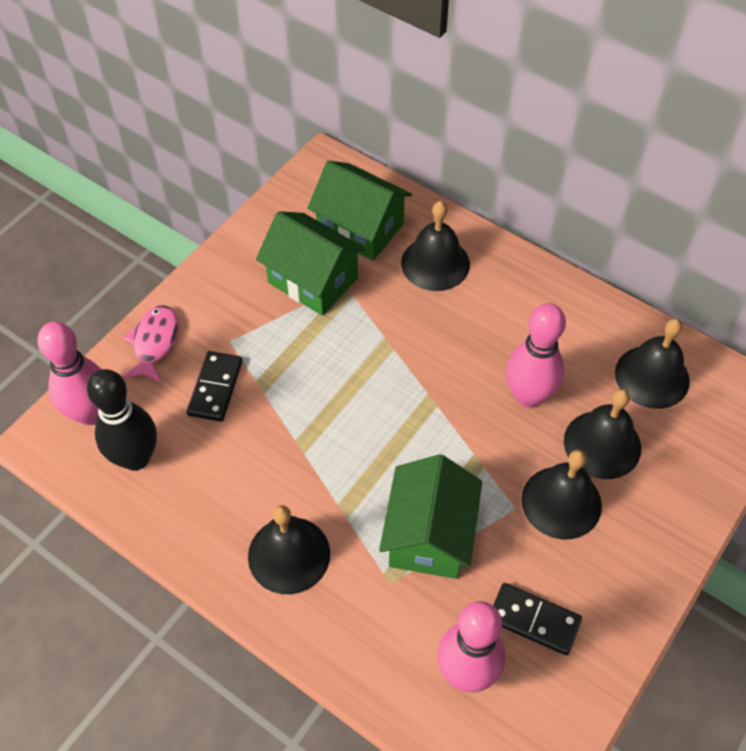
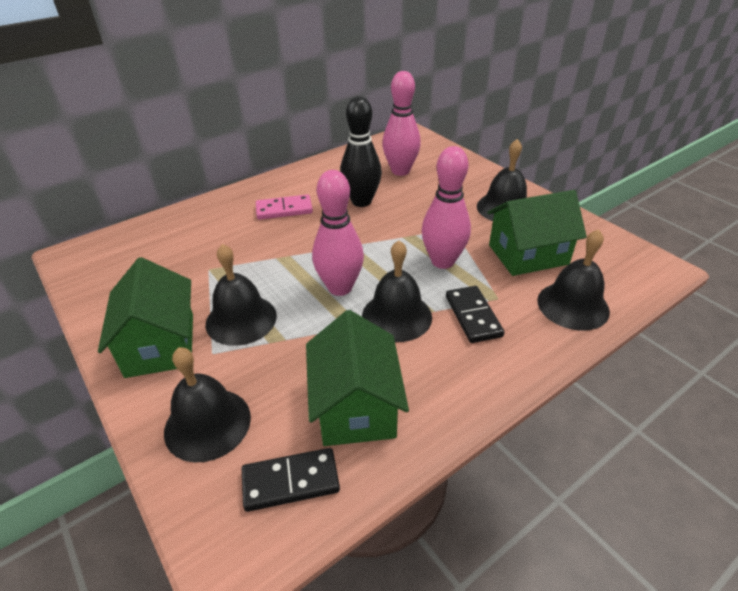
pink domino: 0 -> 1
pink fish: 1 -> 0

